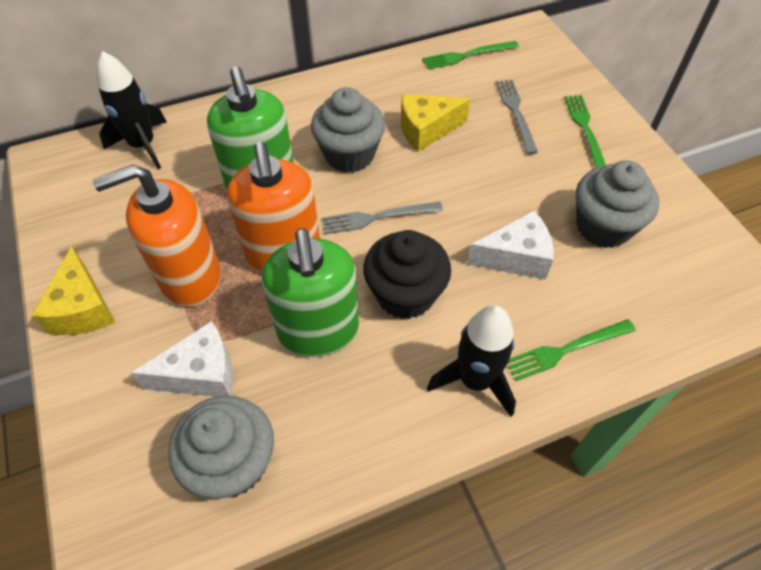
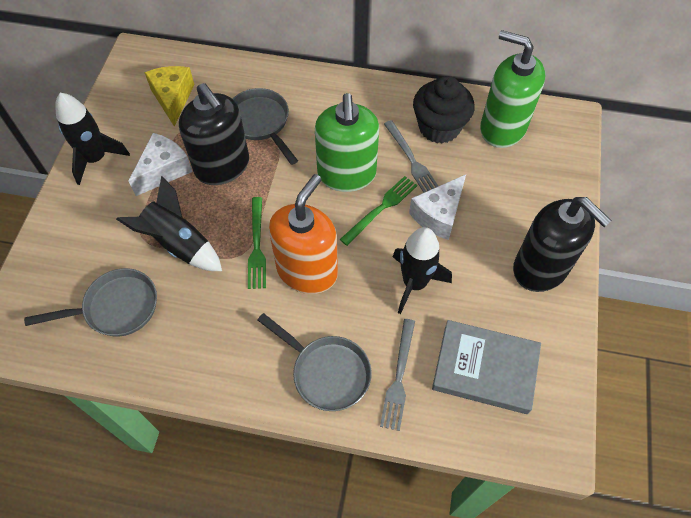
black rocket: 2 -> 3
black soap dispenser: 0 -> 2
green fork: 3 -> 2
grey book: 0 -> 1
grey cupcake: 3 -> 0
grey pan: 0 -> 3
orange soap dispenser: 2 -> 1
yellow cheese: 2 -> 1

